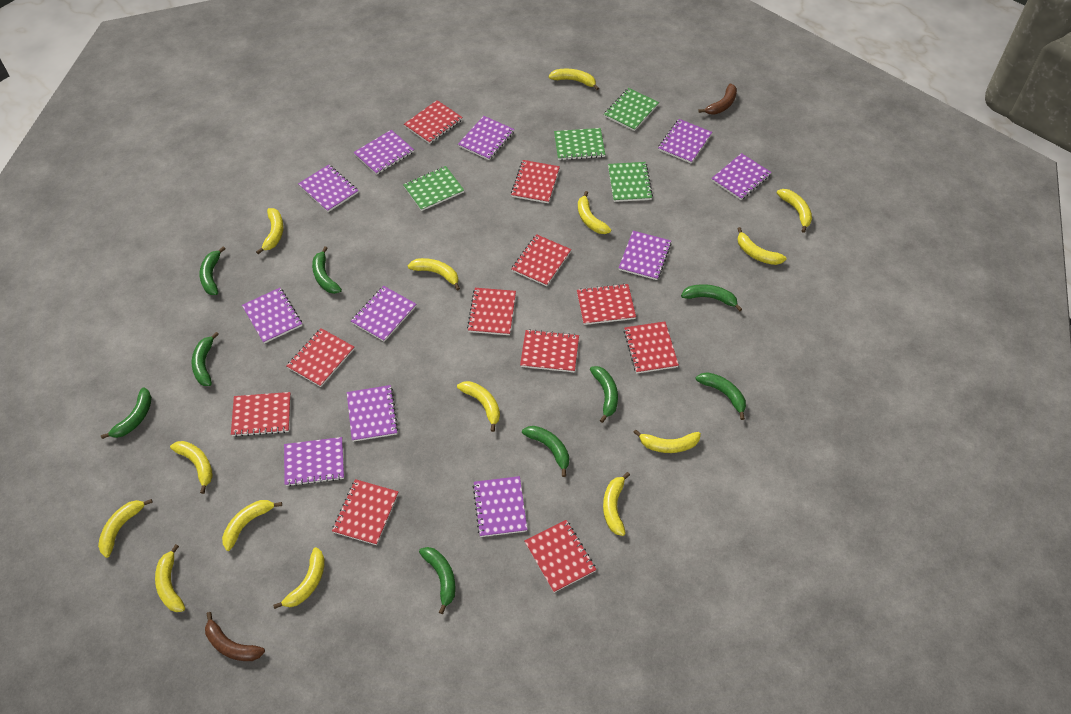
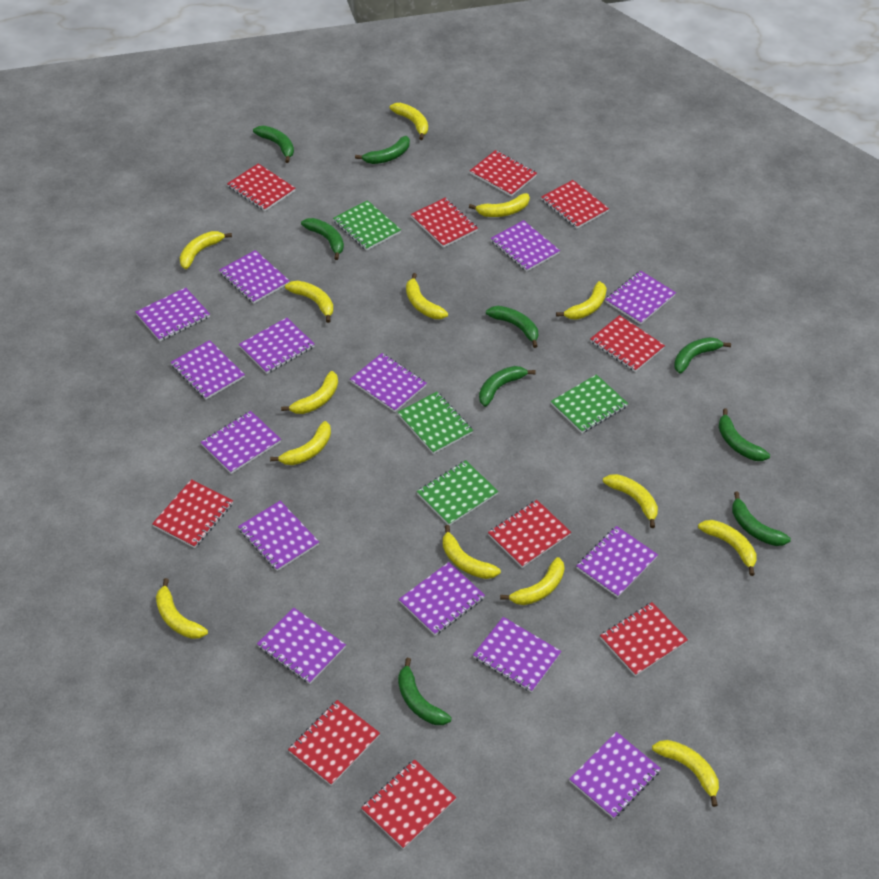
brown banana: 2 -> 0
purple notebook: 11 -> 14
red notebook: 11 -> 10

